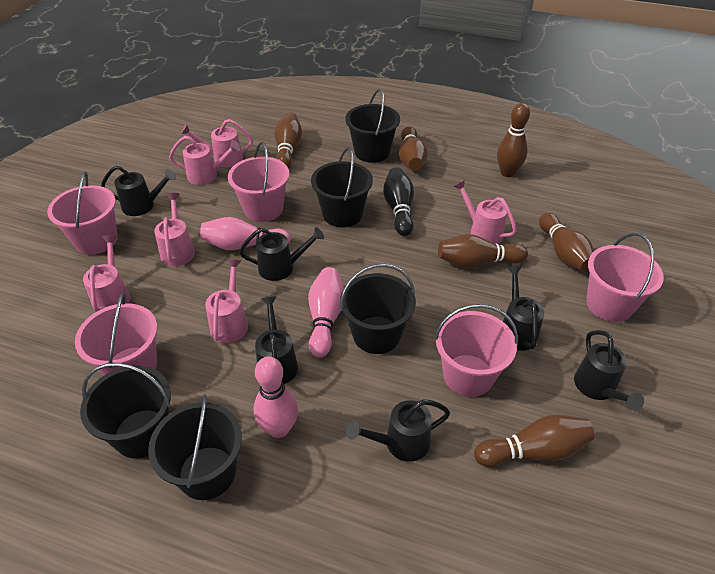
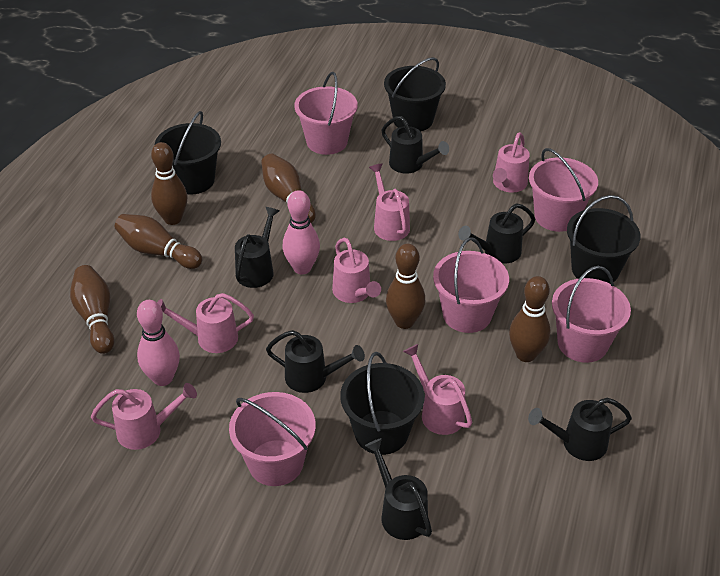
black bowling pin: 1 -> 0
black bucket: 5 -> 4
pink bowling pin: 3 -> 2

